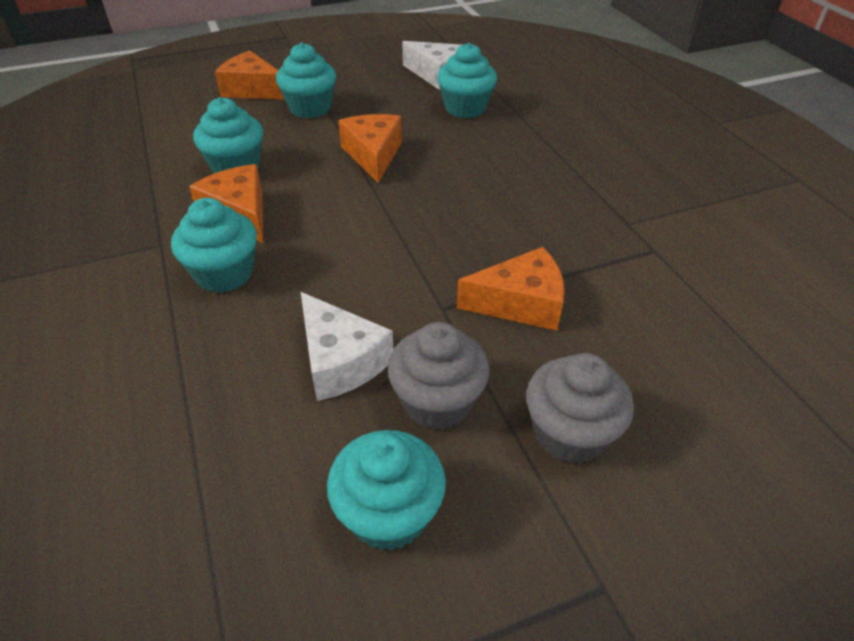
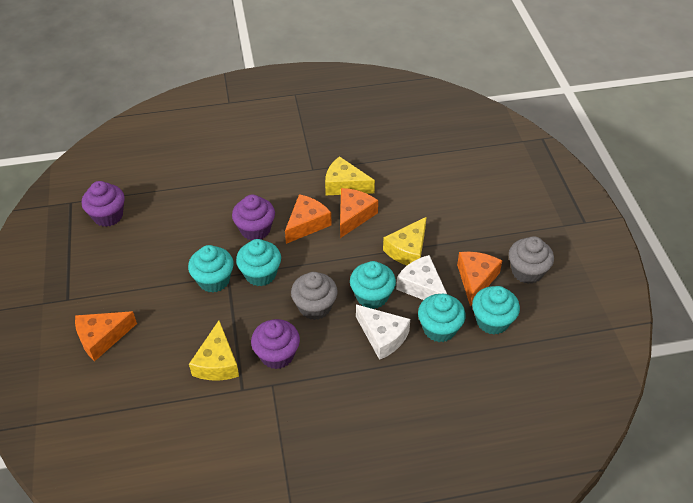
purple cupcake: 0 -> 3
yellow cheese: 0 -> 3

